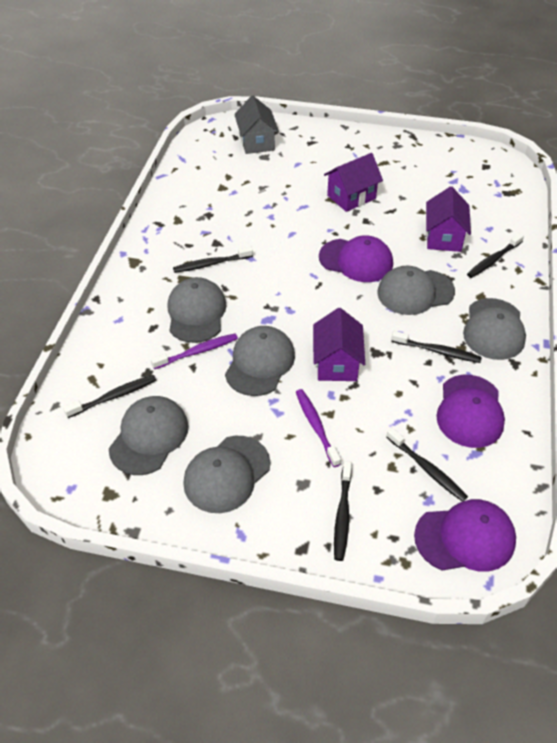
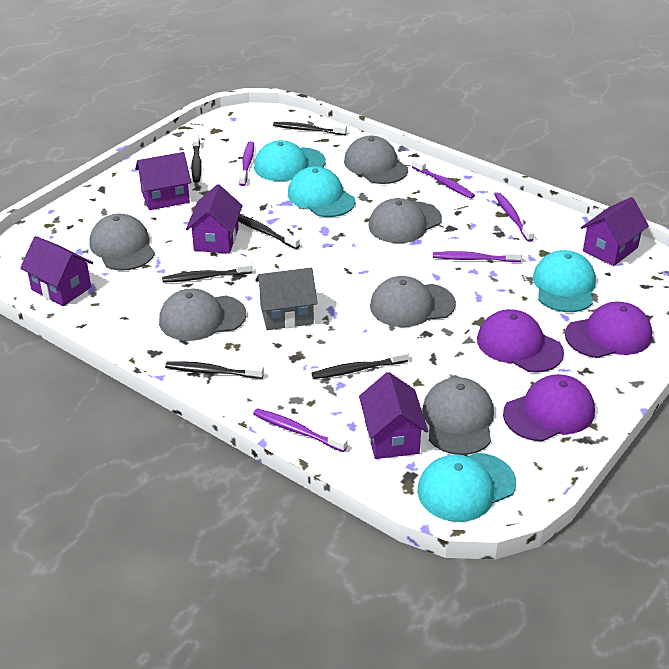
purple house: 3 -> 5
purple toothbrush: 2 -> 5
turquoise cap: 0 -> 4

